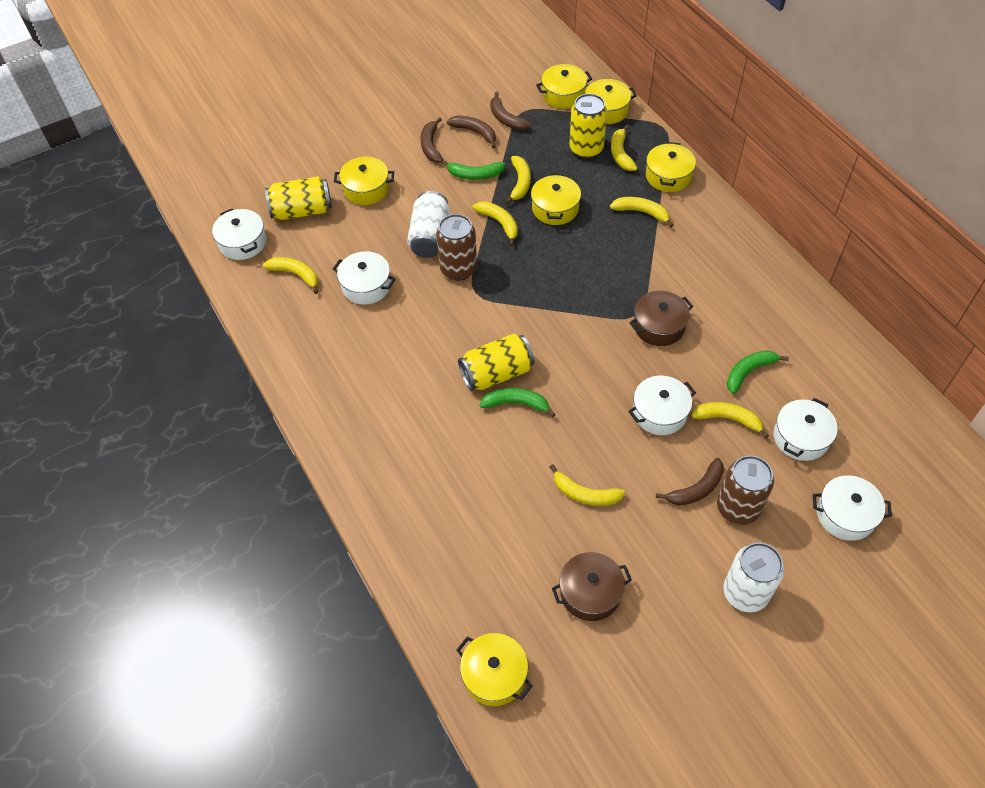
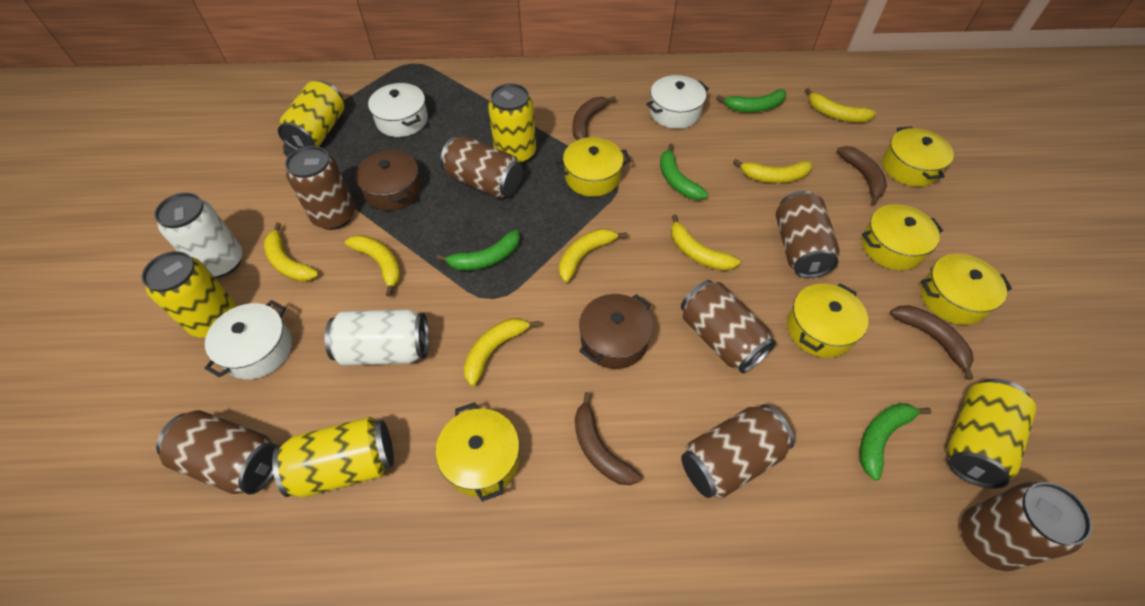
brown can: 2 -> 7
green banana: 3 -> 4
white pot: 5 -> 3
yellow can: 3 -> 5

